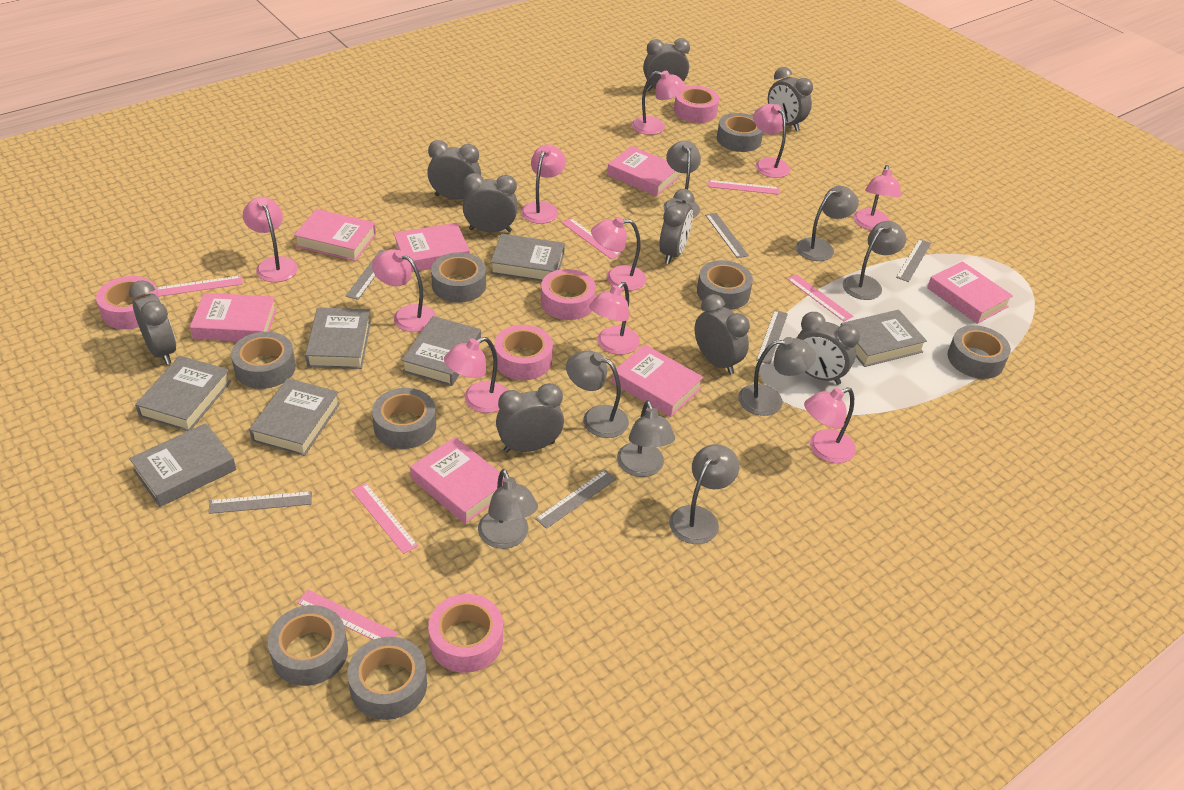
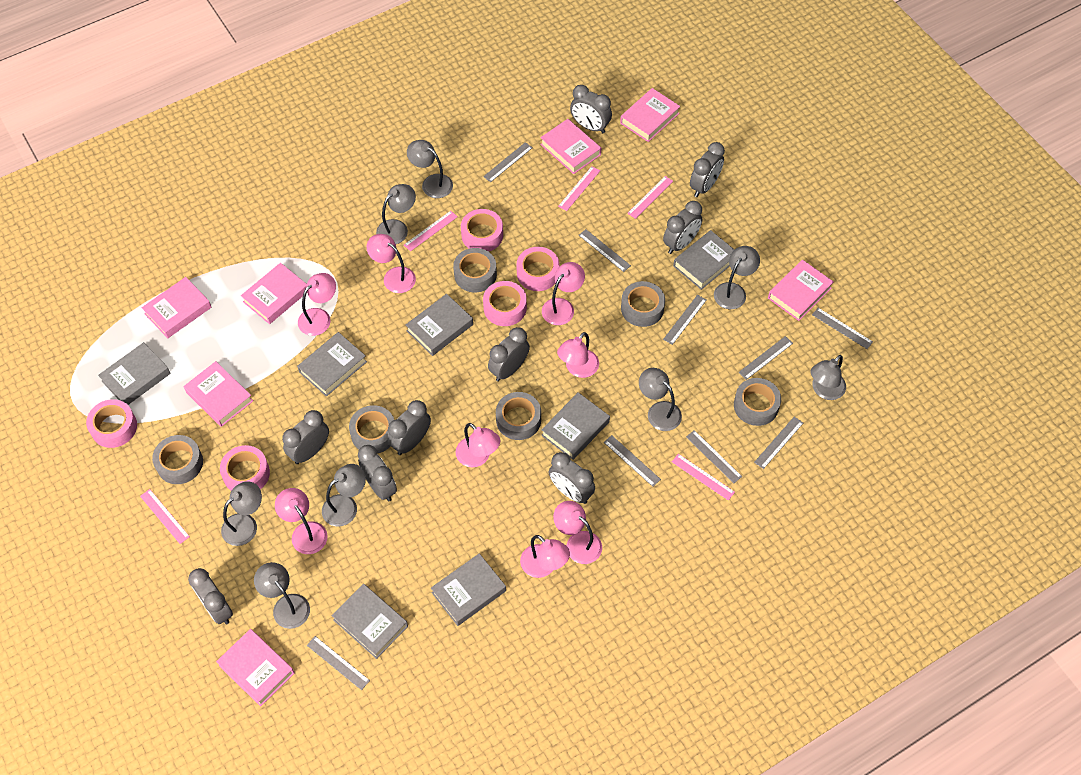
grey ruler: 6 -> 9
grey tape: 8 -> 6
pink lamp: 10 -> 8
pink ruler: 6 -> 5

